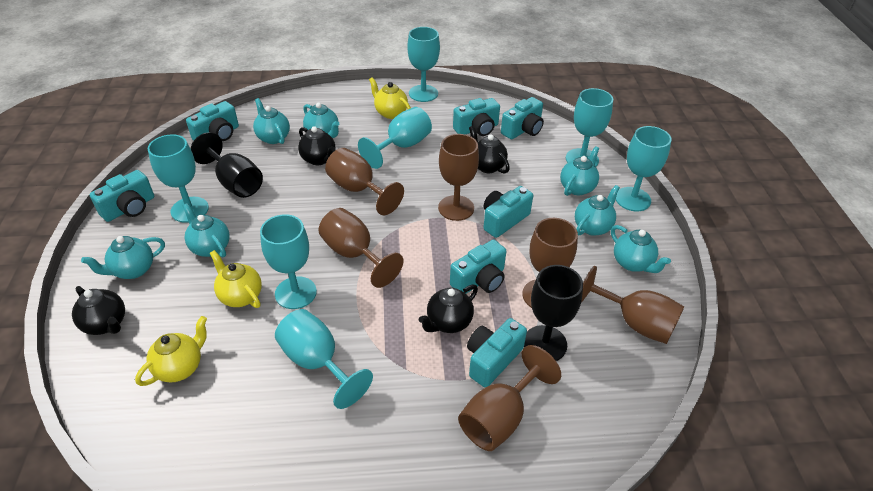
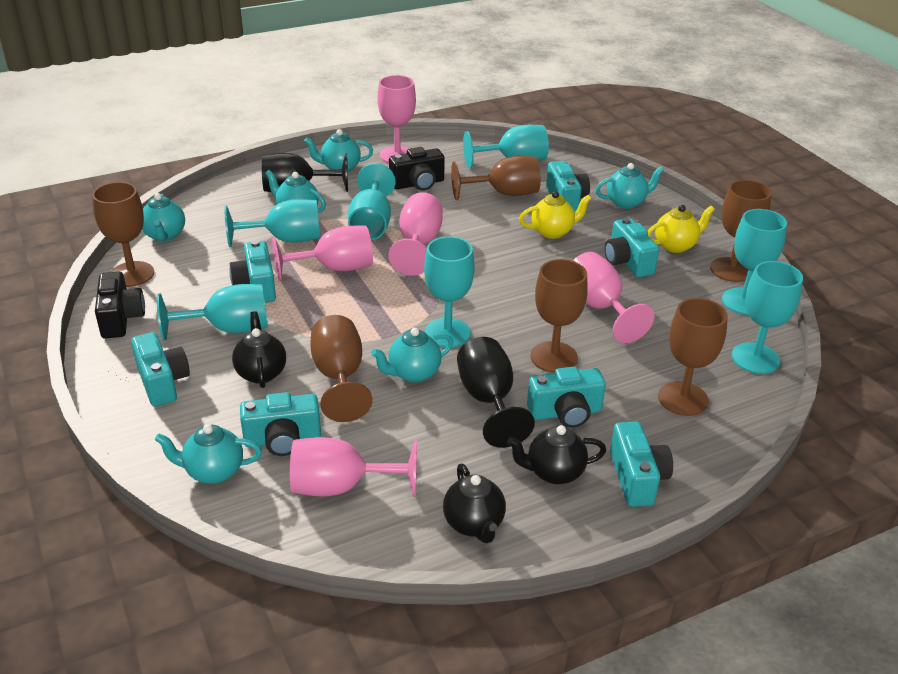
black camera: 0 -> 2
black teapot: 4 -> 3
pink goblet: 0 -> 5
turquoise teapot: 7 -> 6
yellow teapot: 3 -> 2

